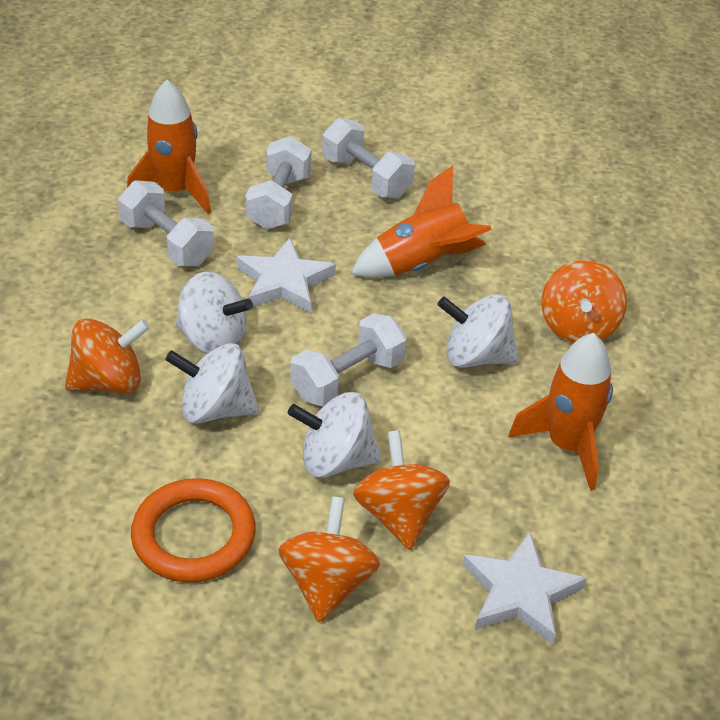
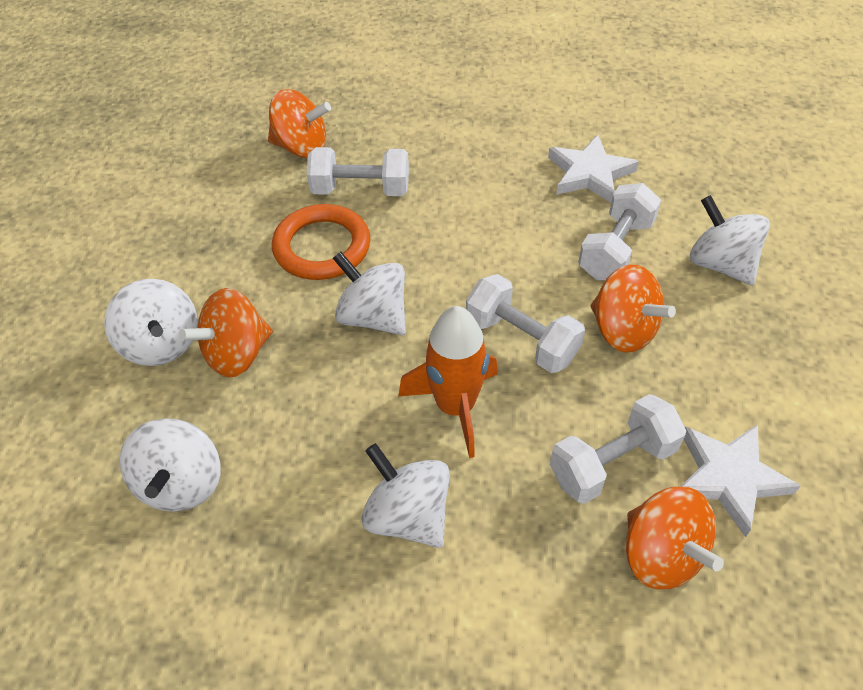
orange rocket: 3 -> 1
white spinning top: 4 -> 5

